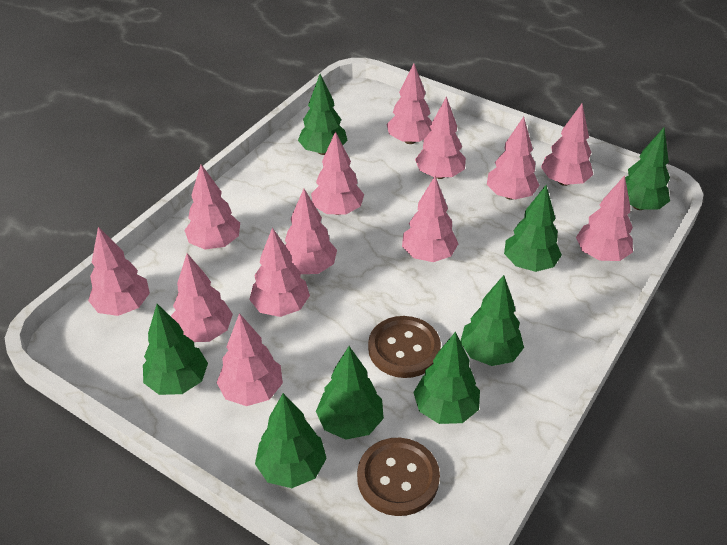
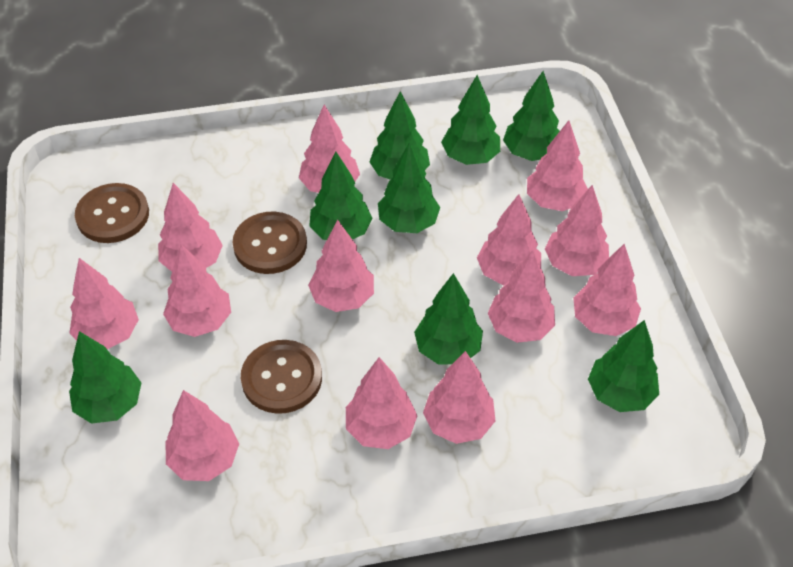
brown button: 2 -> 3

